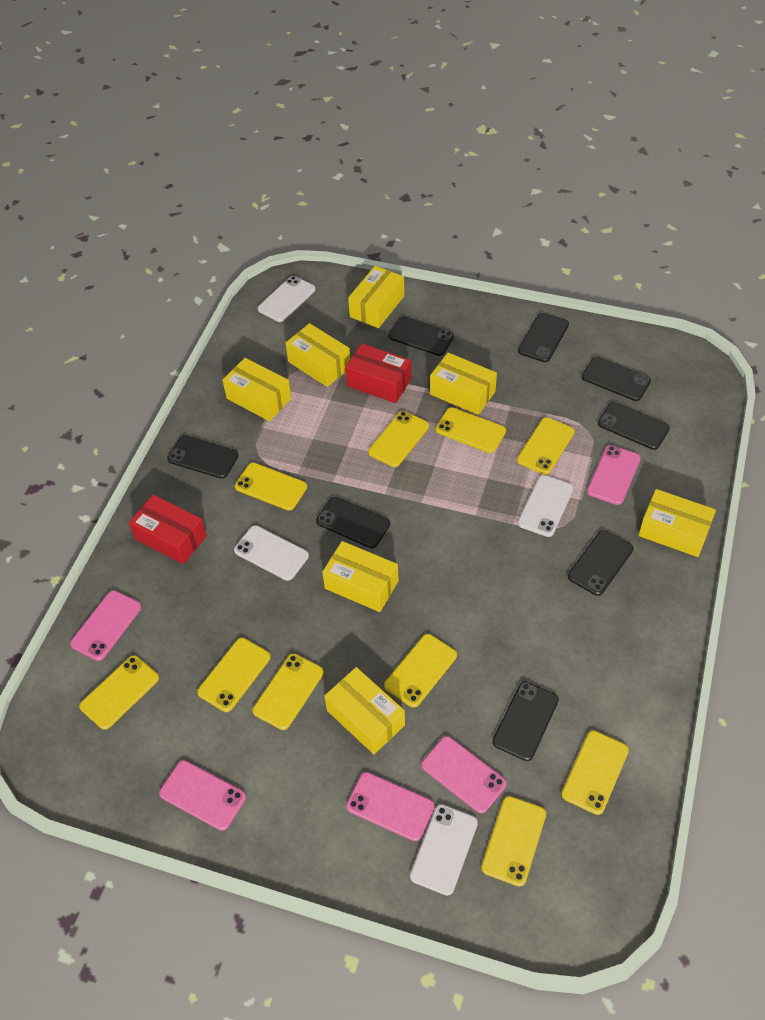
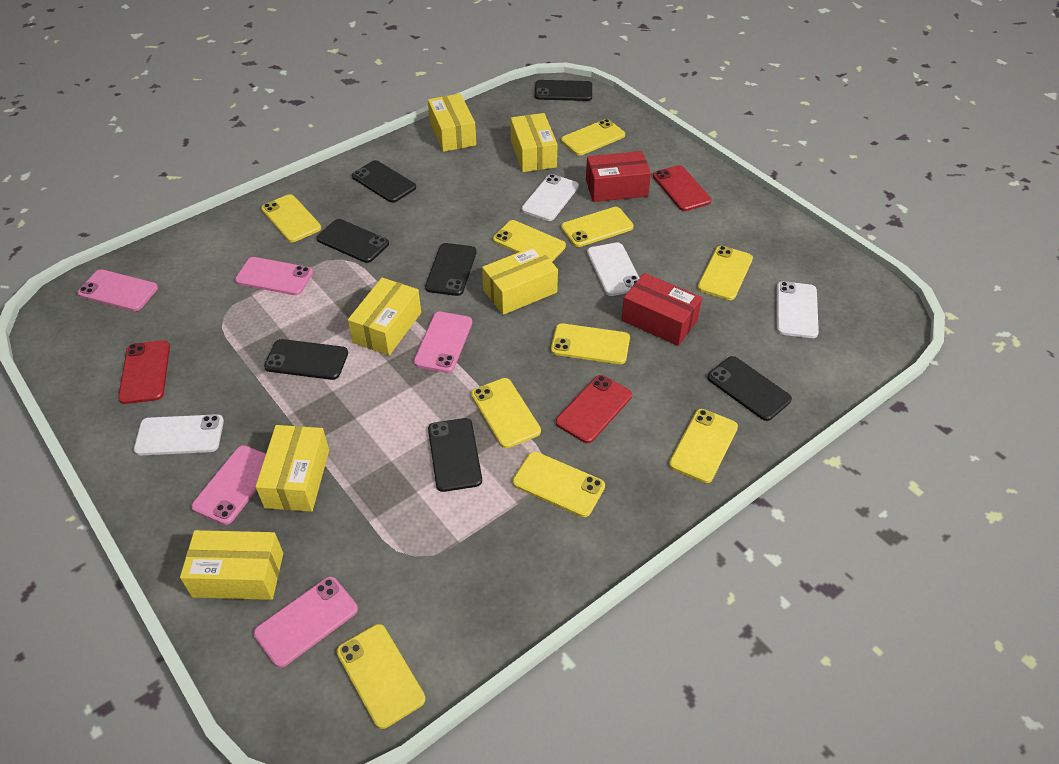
black phone: 8 -> 7
red phone: 0 -> 3
yellow box: 7 -> 6

